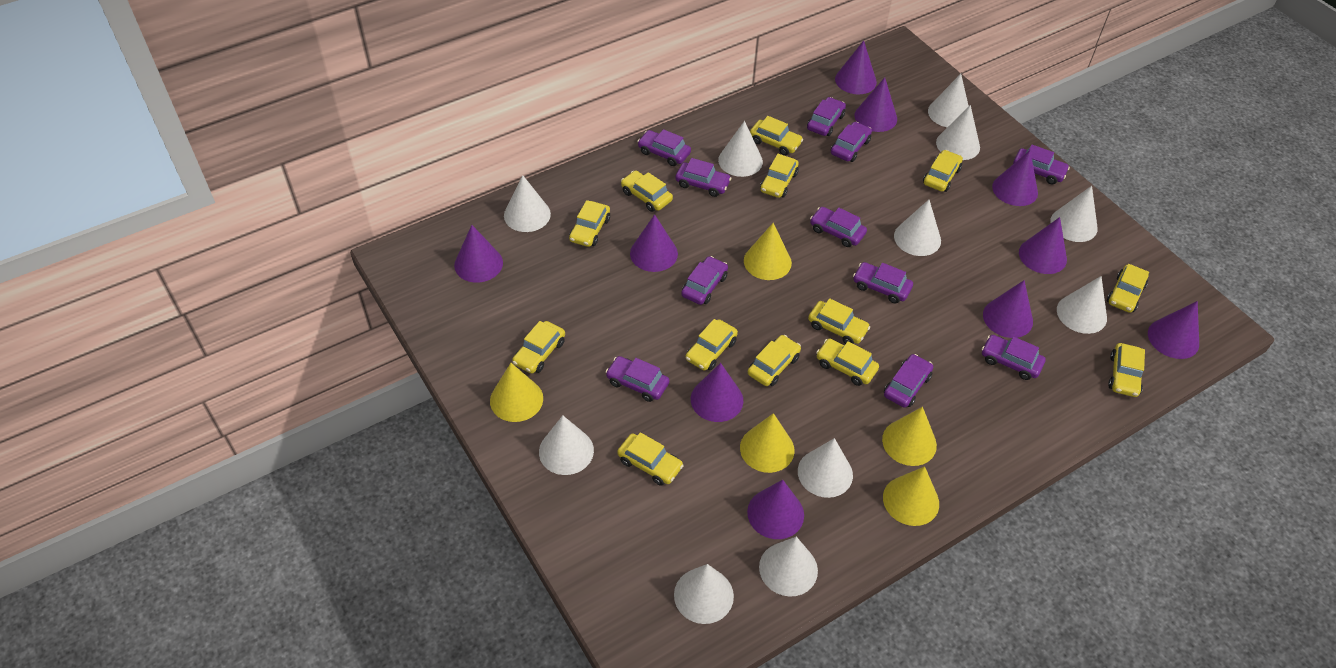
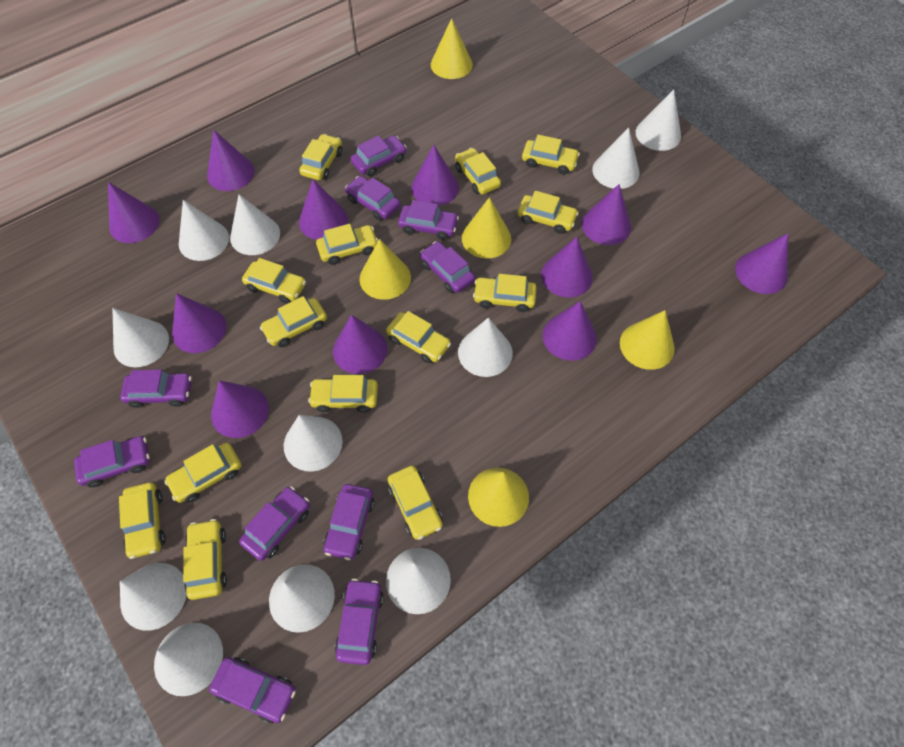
purple car: 11 -> 10
purple cone: 10 -> 11
yellow car: 13 -> 14

